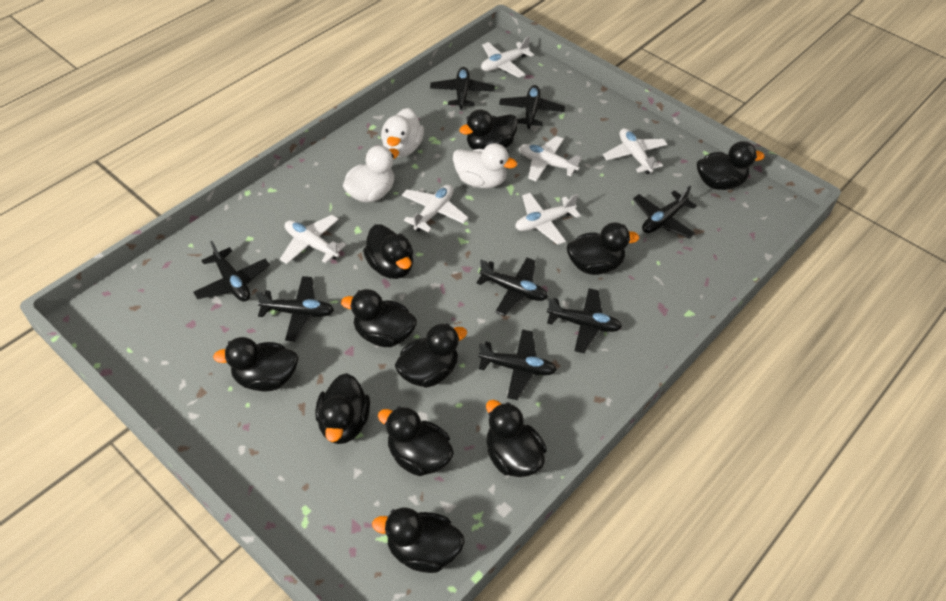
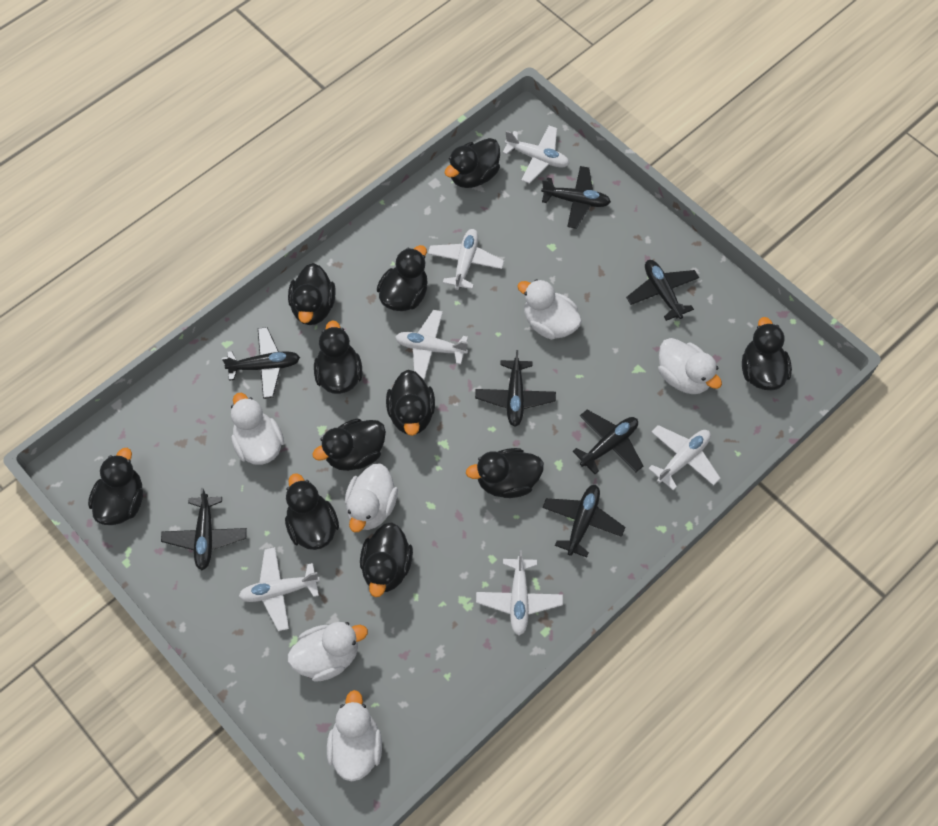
black plane: 8 -> 7
white duck: 3 -> 6

